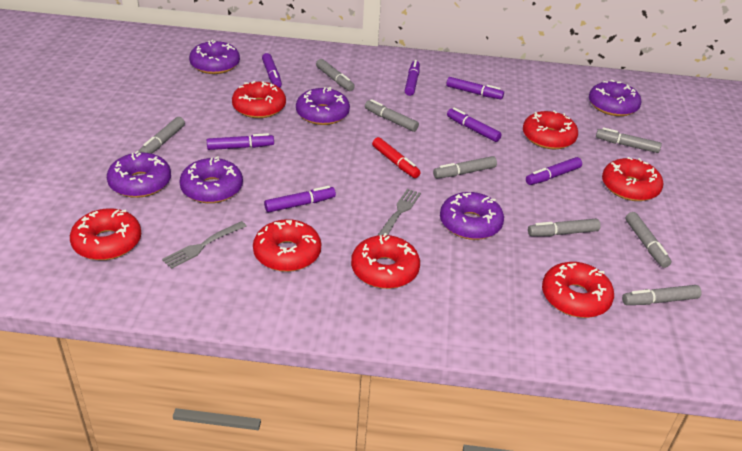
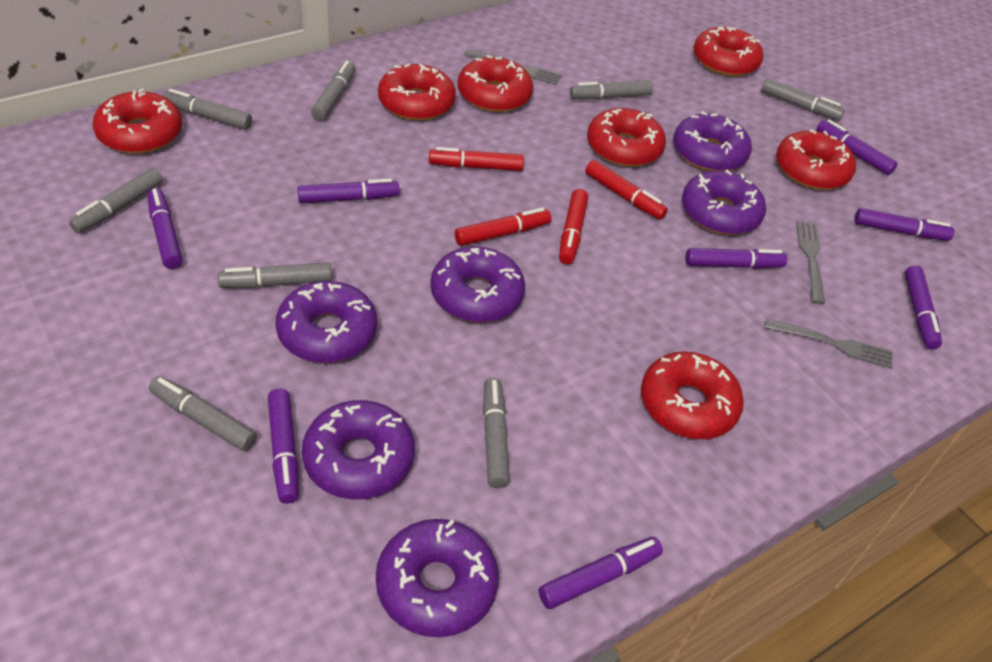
grey fork: 2 -> 3
purple marker: 7 -> 8
red marker: 1 -> 4

